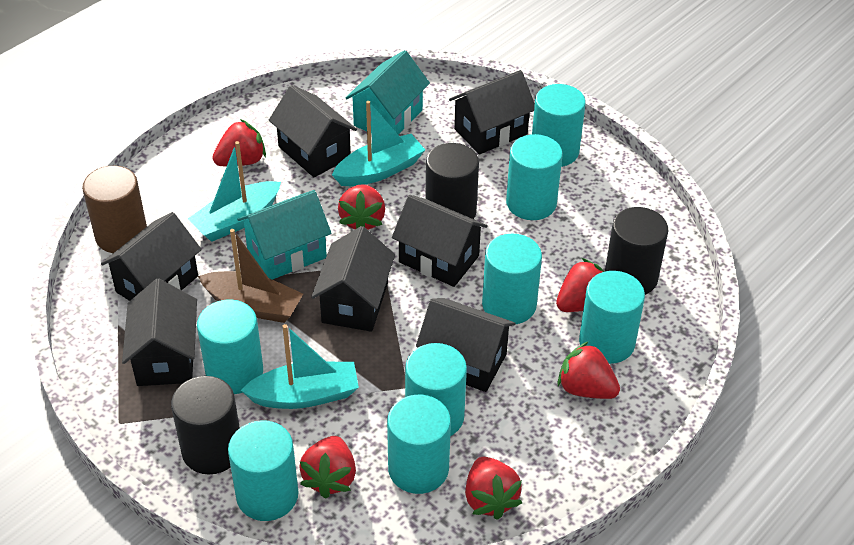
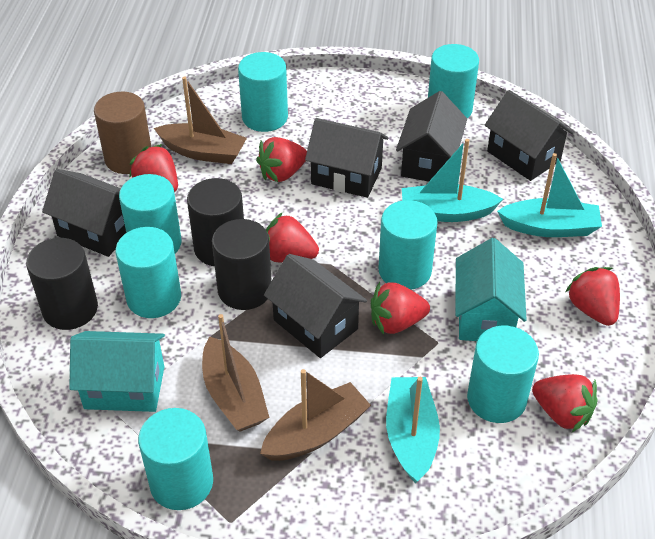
black house: 7 -> 5
brown boat: 1 -> 3
turquoise cylinder: 8 -> 7

